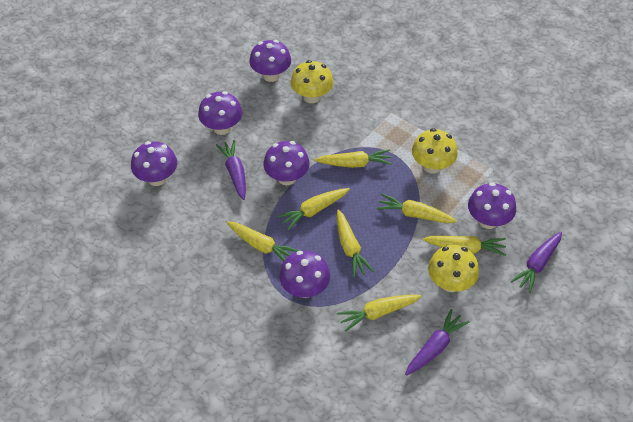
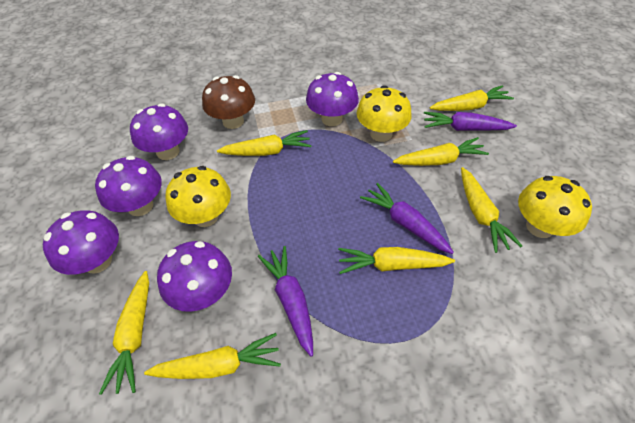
brown mushroom: 0 -> 1
purple mushroom: 6 -> 5

